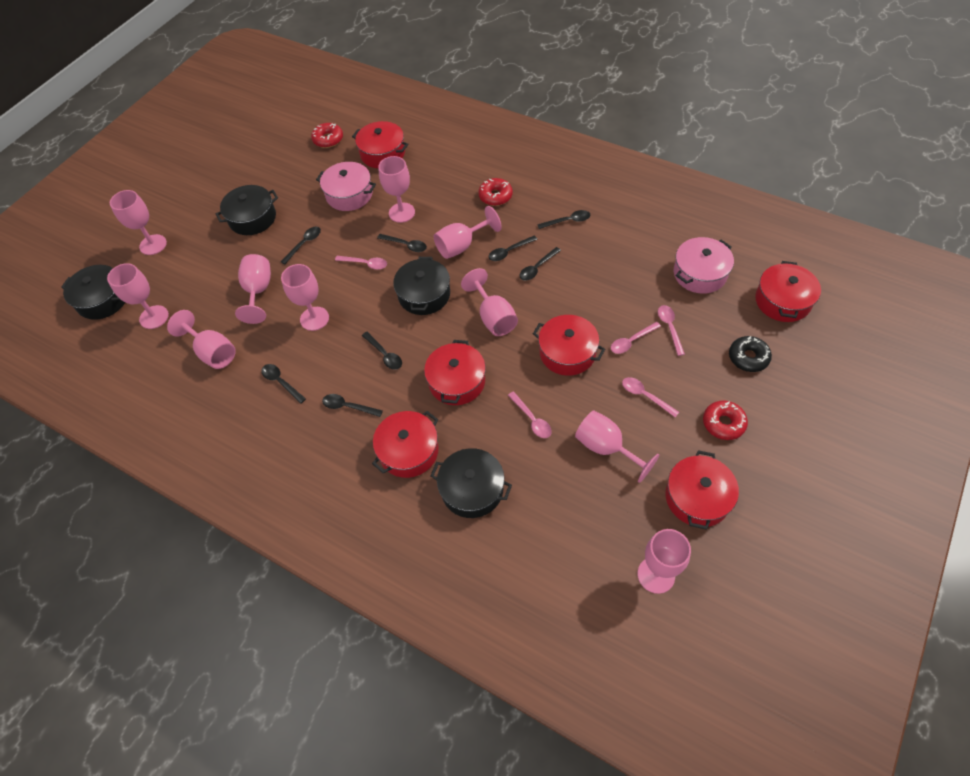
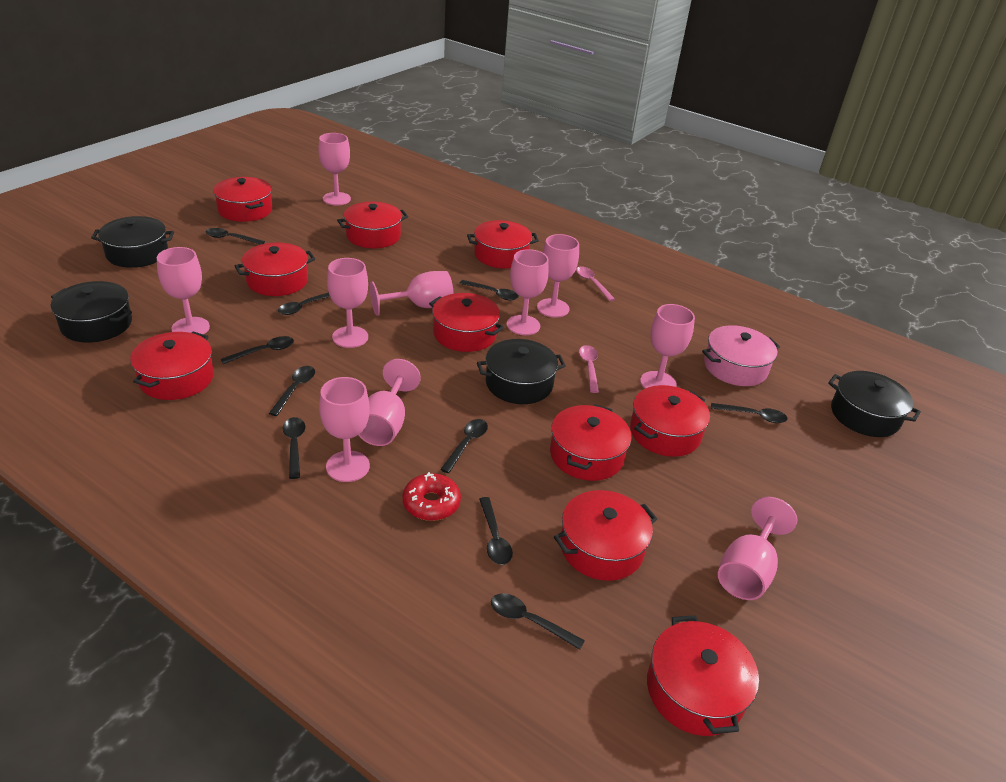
black donut: 1 -> 0
black spoon: 8 -> 10
pink pot: 2 -> 1
pink spoon: 5 -> 2
red donut: 3 -> 1
red pot: 6 -> 10

